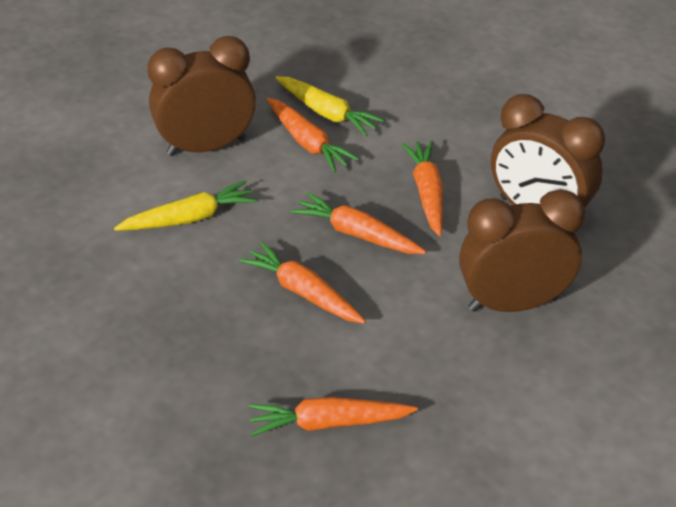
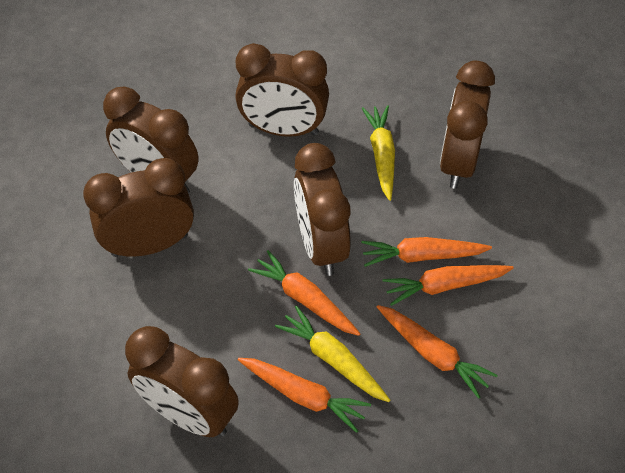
brown clock: 3 -> 6

